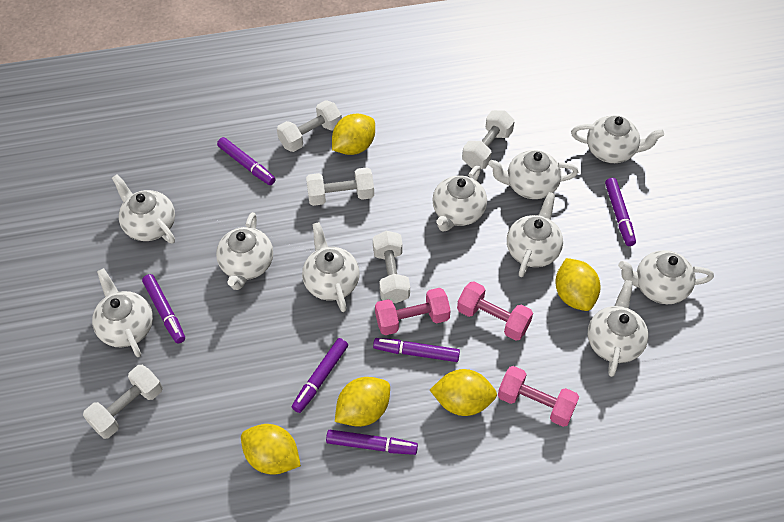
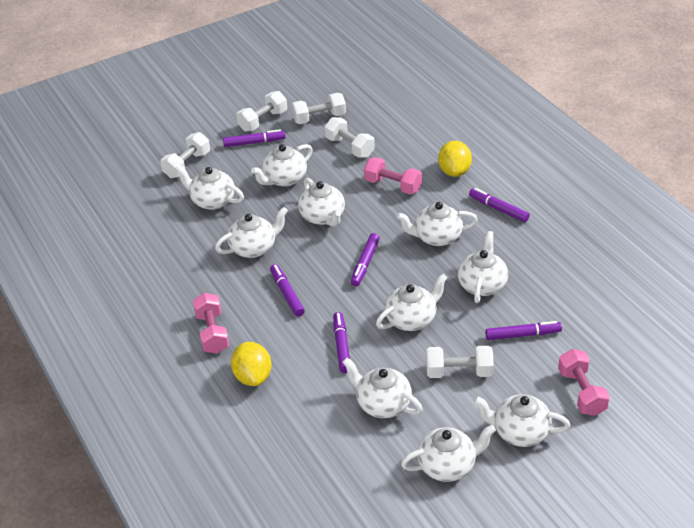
yellow lemon: 5 -> 2

